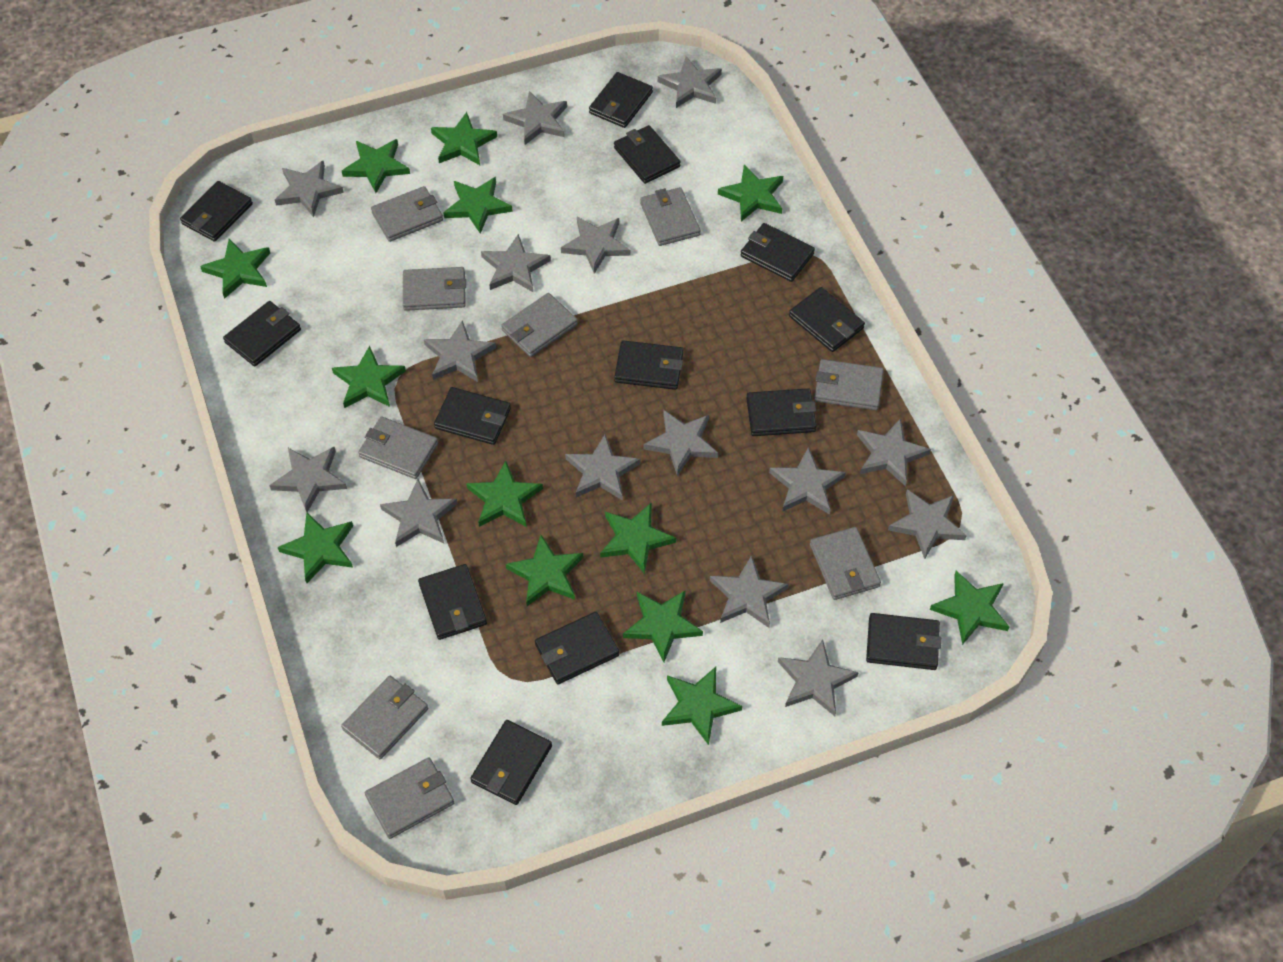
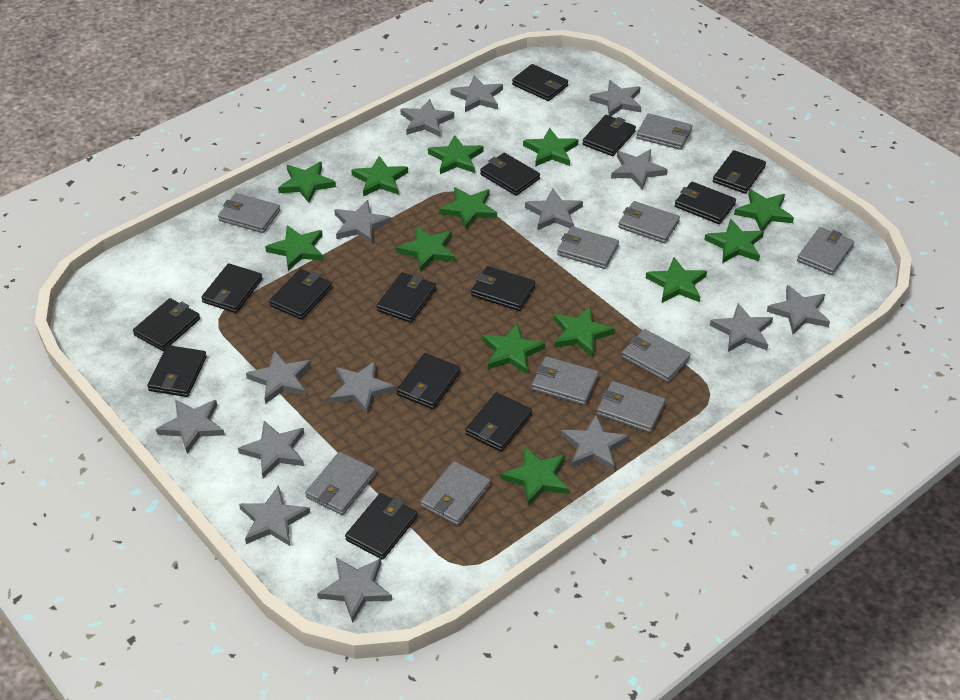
black wallet: 13 -> 14
grey wallet: 9 -> 10

